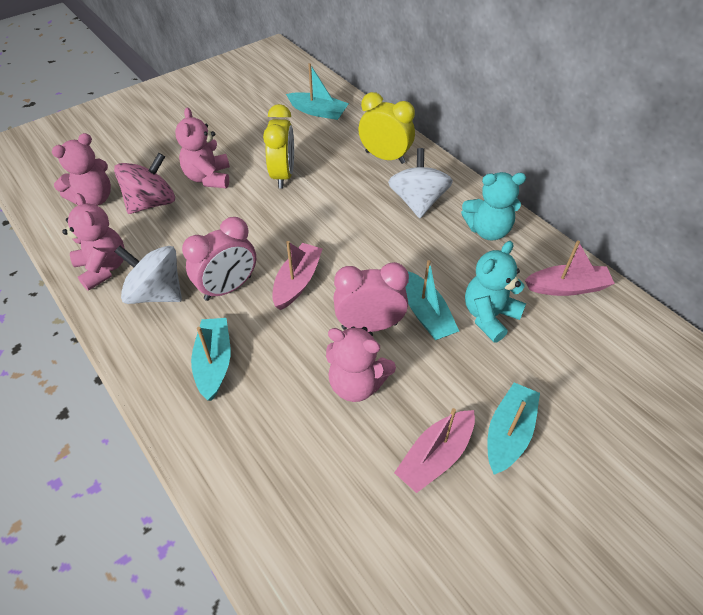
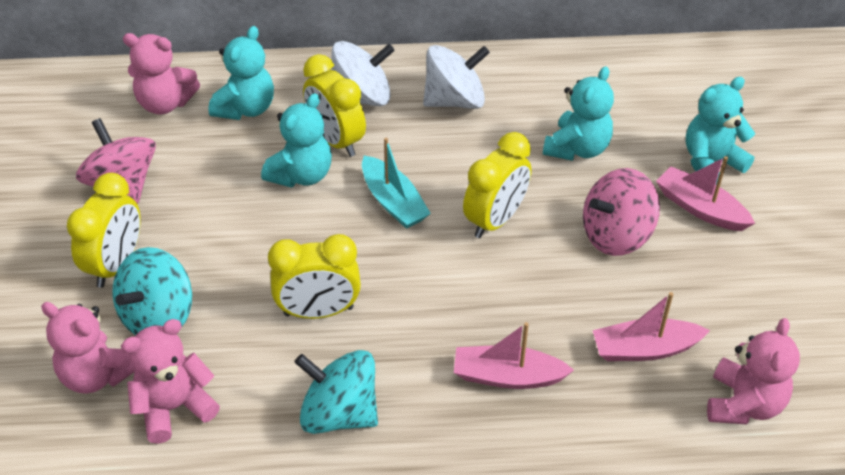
pink clock: 2 -> 0
pink spinning top: 1 -> 2
turquoise boat: 4 -> 1
turquoise spinning top: 0 -> 2
turquoise teddy bear: 2 -> 4
yellow clock: 2 -> 4

